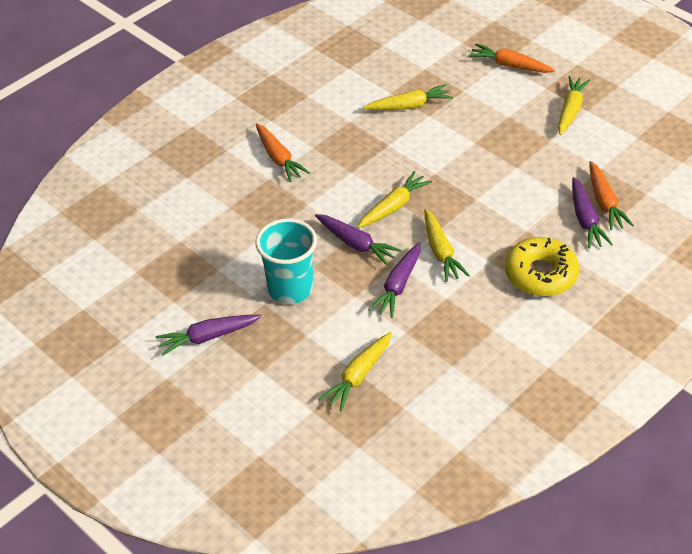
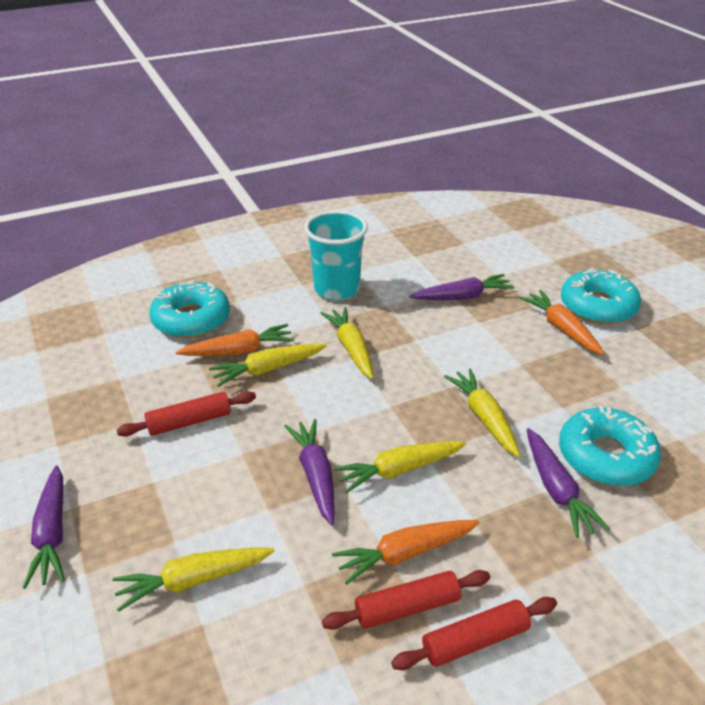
red rolling pin: 0 -> 3
turquoise donut: 0 -> 3
yellow donut: 1 -> 0

